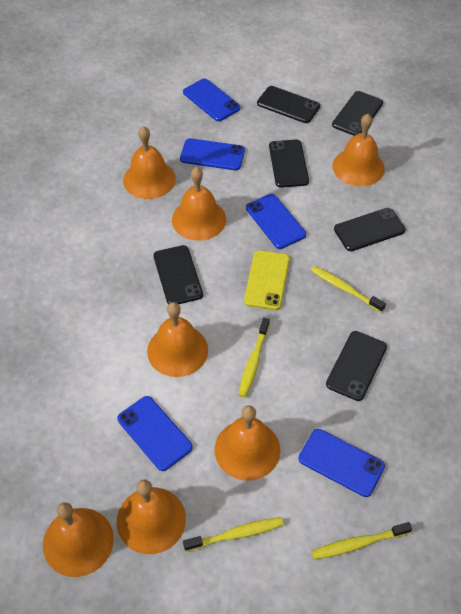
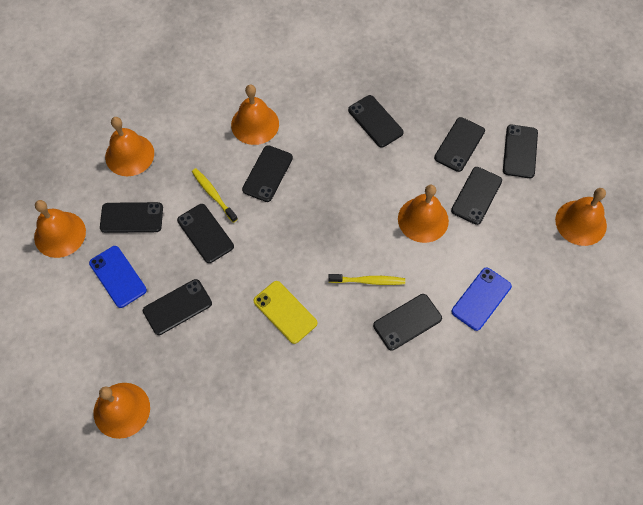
black phone: 6 -> 9
blue phone: 5 -> 2
orange bell: 7 -> 6
yellow toothbrush: 4 -> 2

